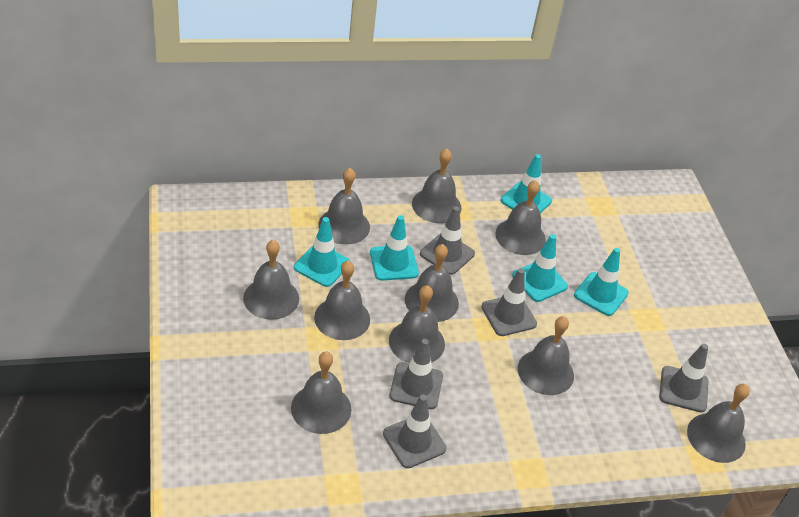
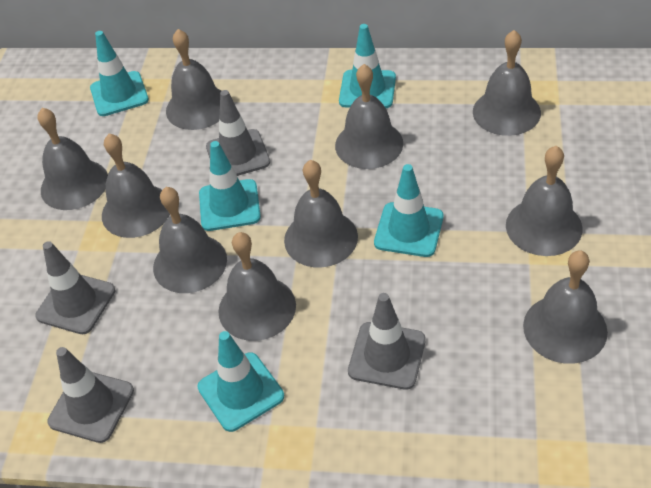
grey traffic cone: 5 -> 4

